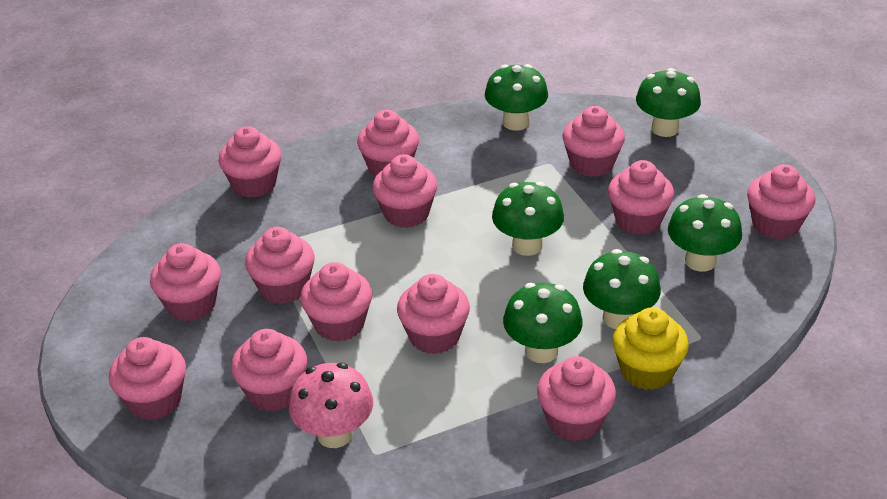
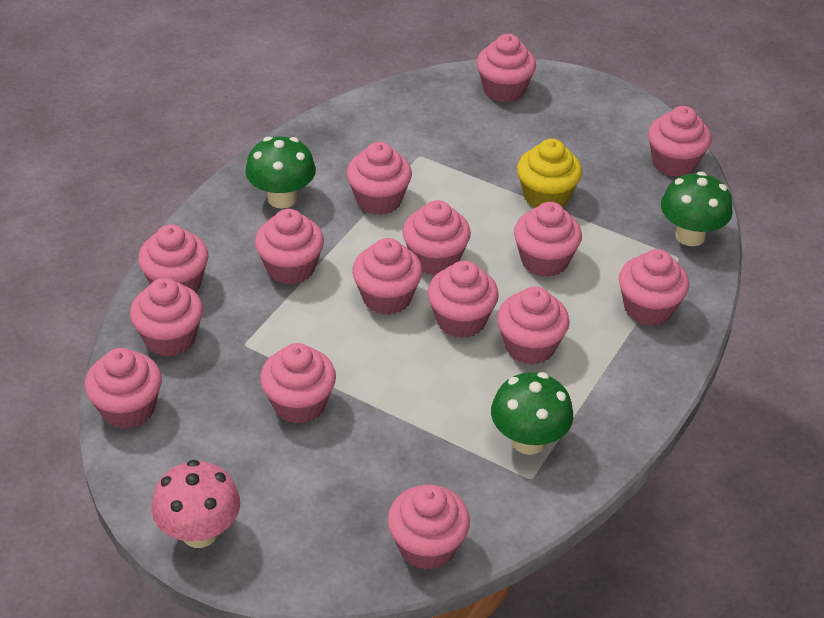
green mushroom: 6 -> 3
pink cupcake: 13 -> 15

